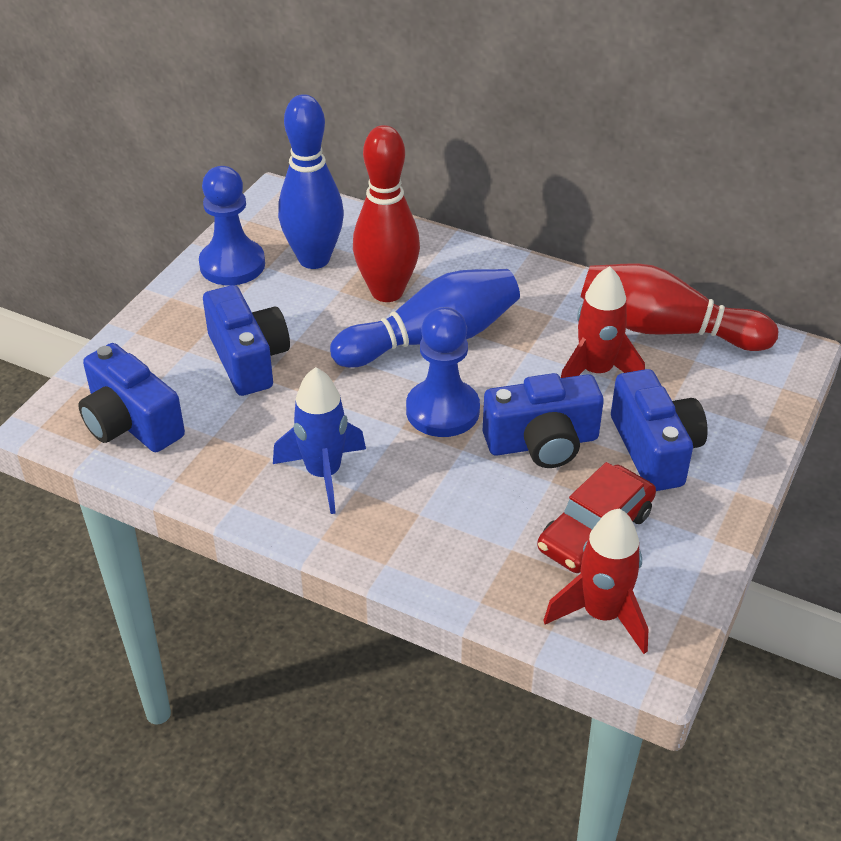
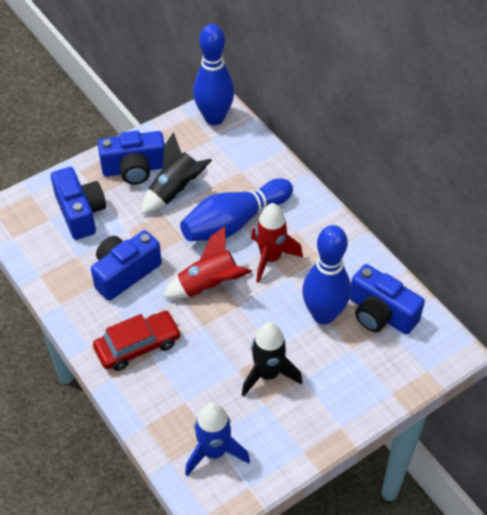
black rocket: 0 -> 2
blue bowling pin: 2 -> 3
blue pawn: 2 -> 0
red bowling pin: 2 -> 0

